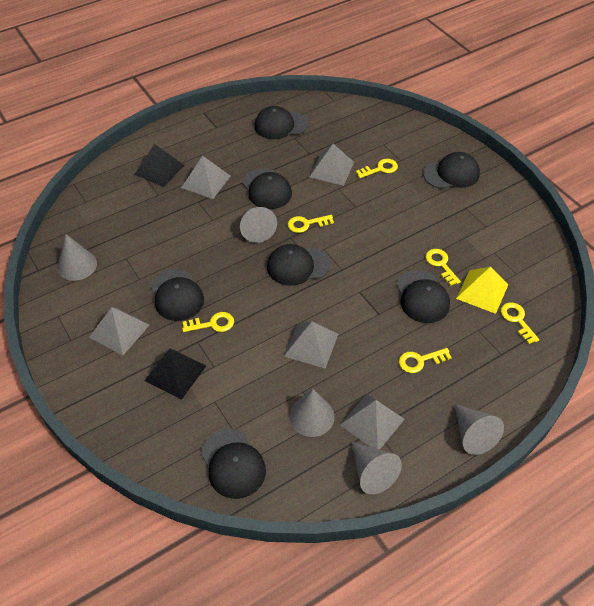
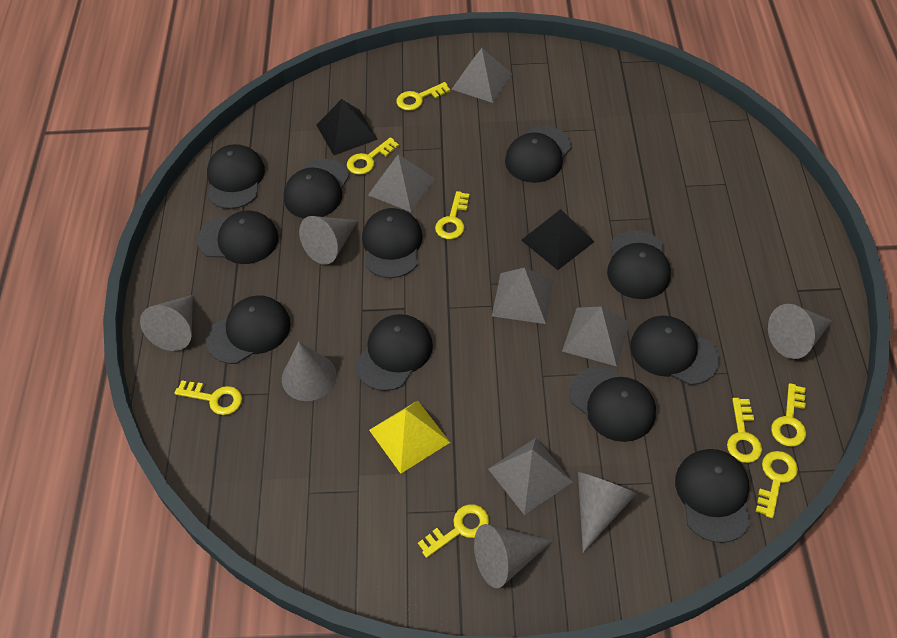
black cap: 7 -> 11
grey cone: 5 -> 6
yellow key: 6 -> 8

